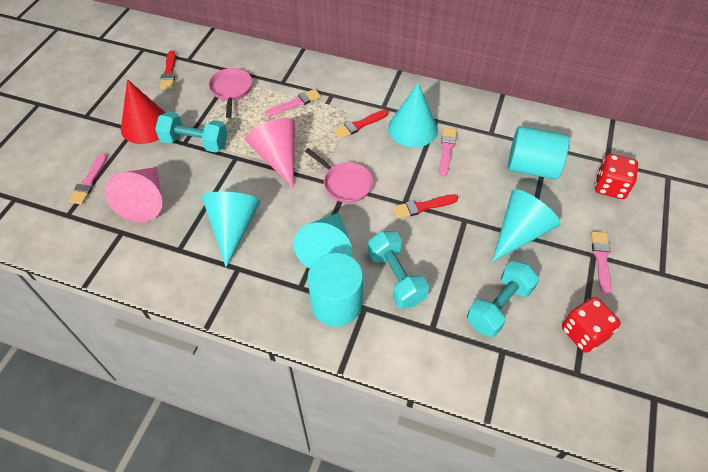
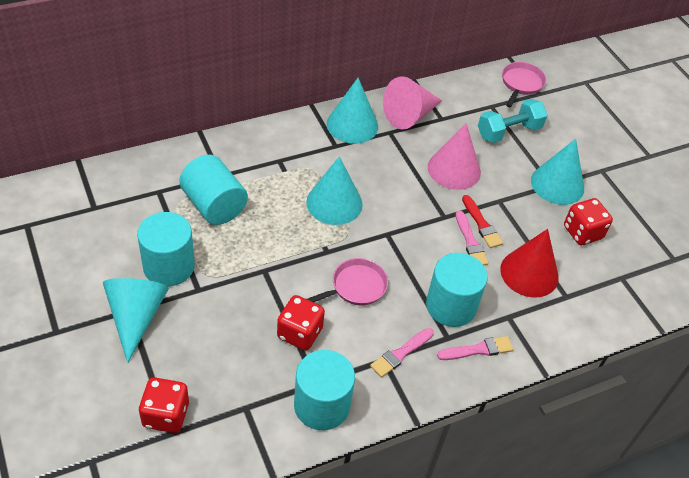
pink brush: 4 -> 3
red brush: 3 -> 1
red dice: 2 -> 3
turquoise cylinder: 2 -> 4
turquoise dumbbell: 3 -> 1

